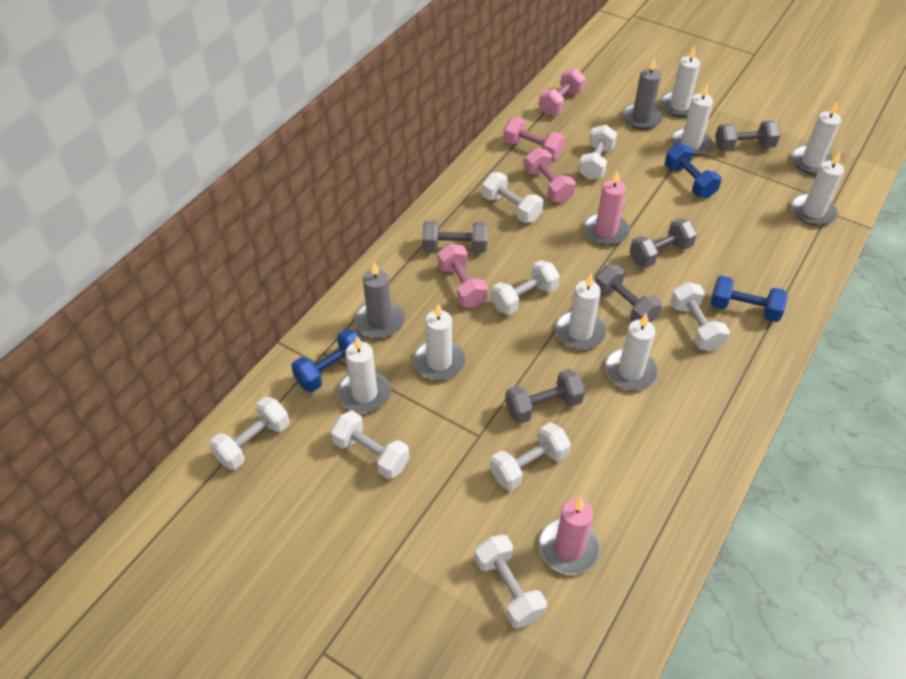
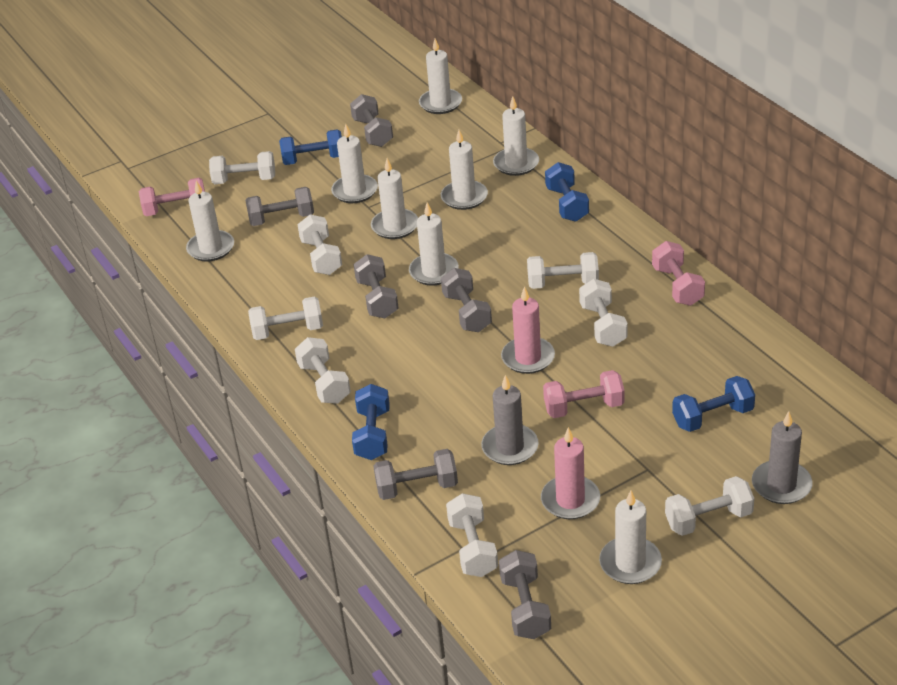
blue dumbbell: 3 -> 4
grey dumbbell: 5 -> 6
pink dumbbell: 4 -> 3

